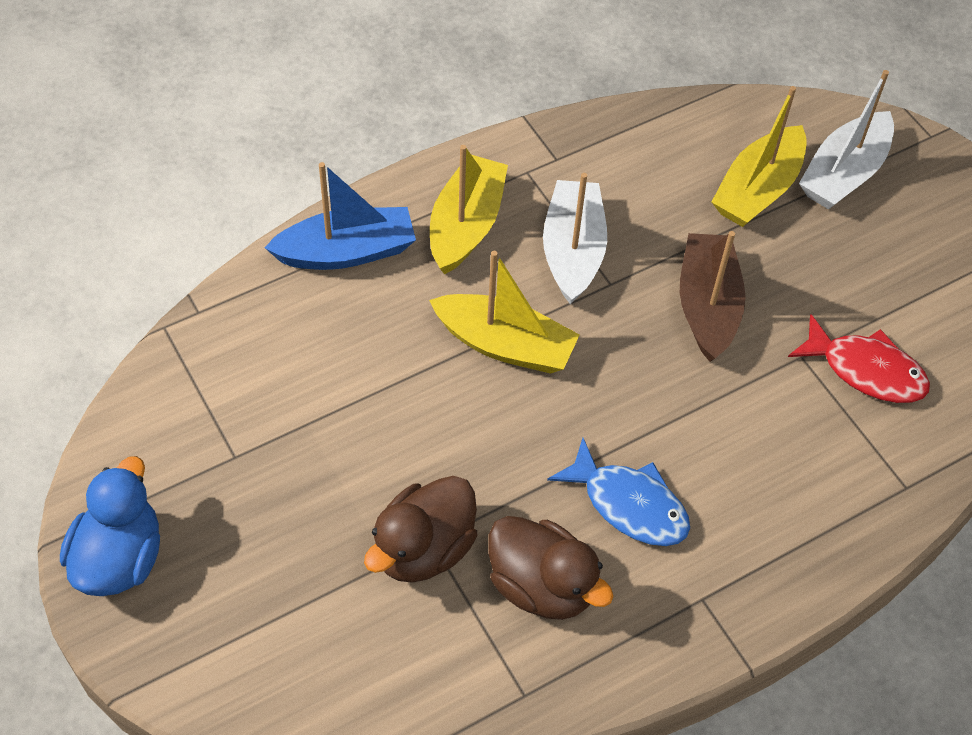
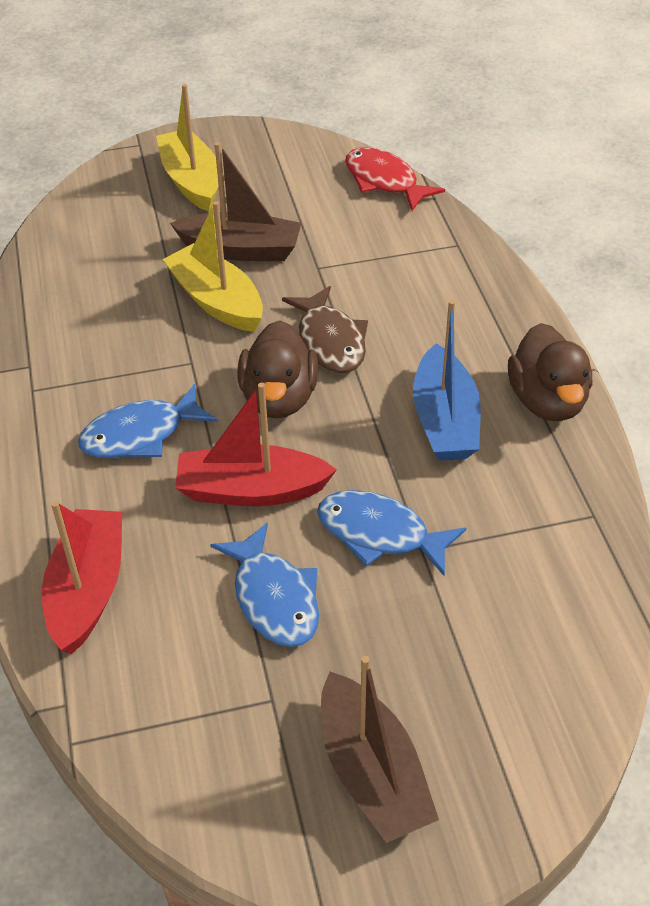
blue duck: 1 -> 0
blue fish: 1 -> 3
brown boat: 1 -> 2
brown fish: 0 -> 1
red boat: 0 -> 2
white boat: 2 -> 0
yellow boat: 3 -> 2

